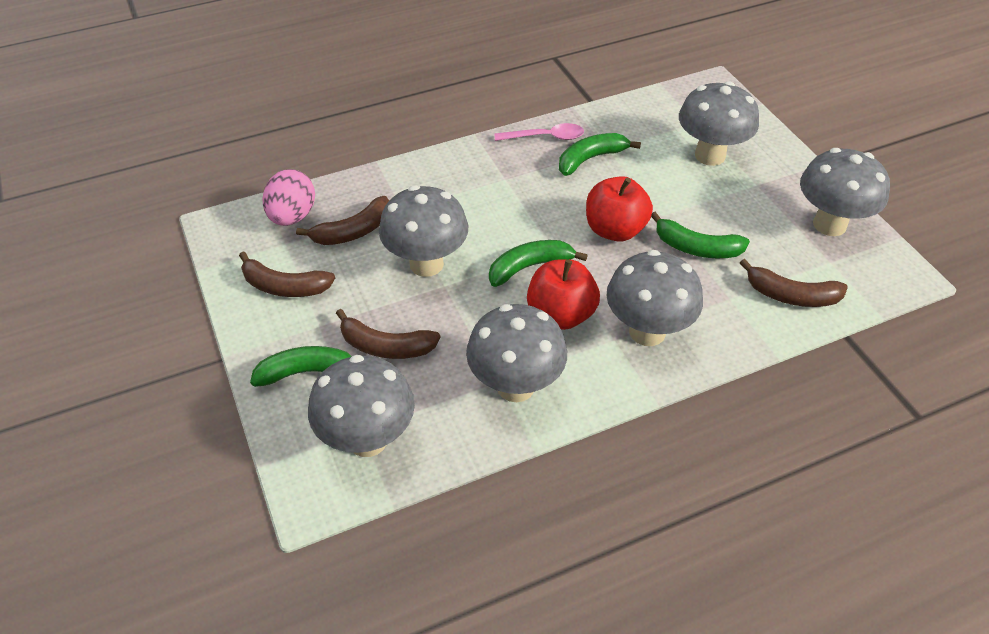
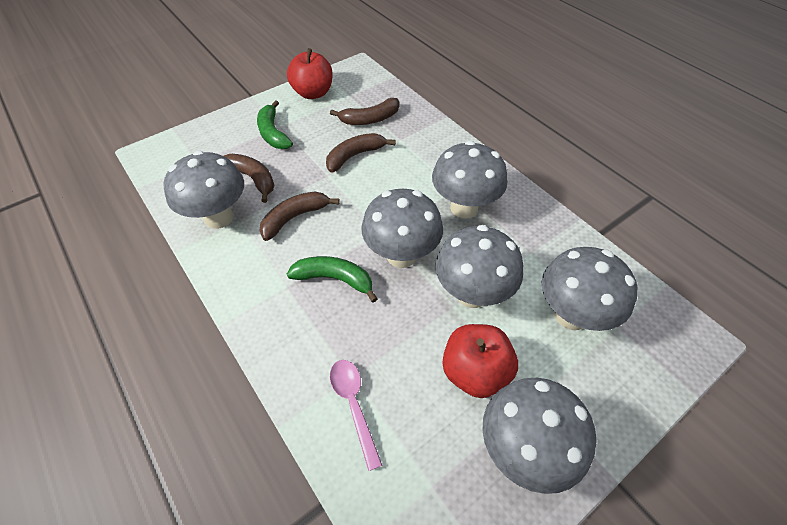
green banana: 4 -> 2
pink egg: 1 -> 0

